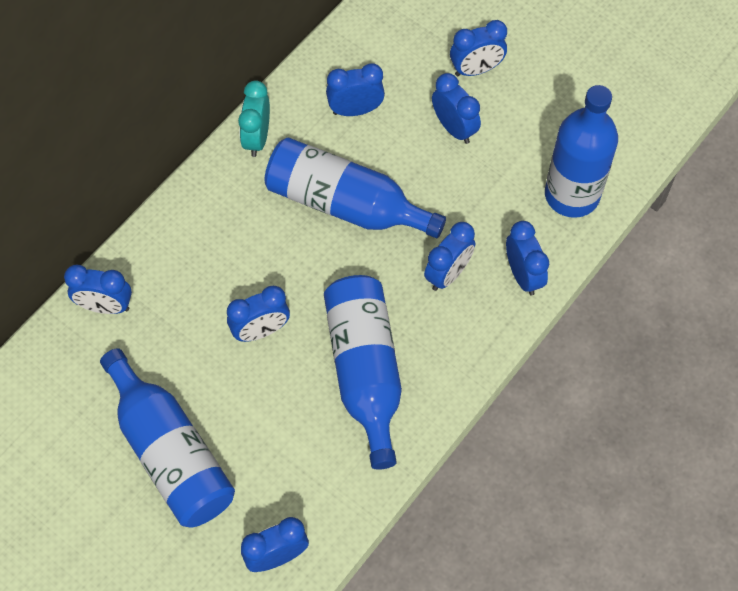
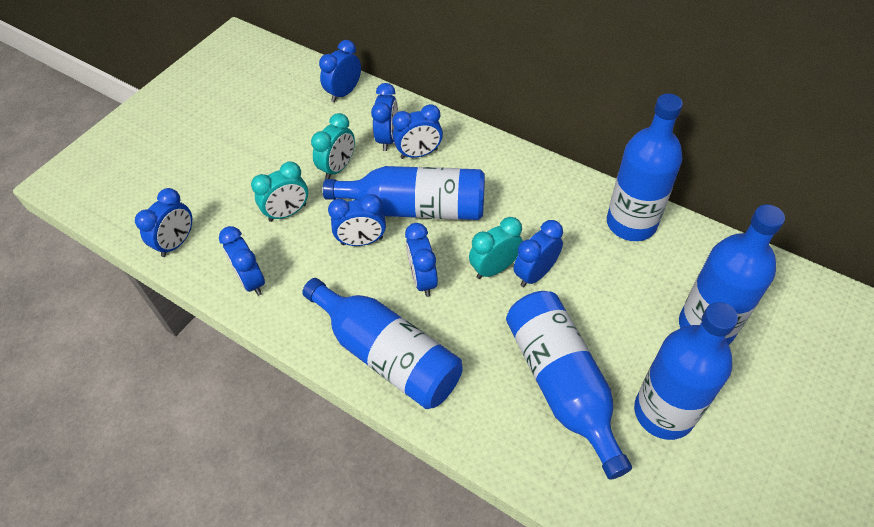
blue bottle: 4 -> 6
turquoise clock: 1 -> 3

